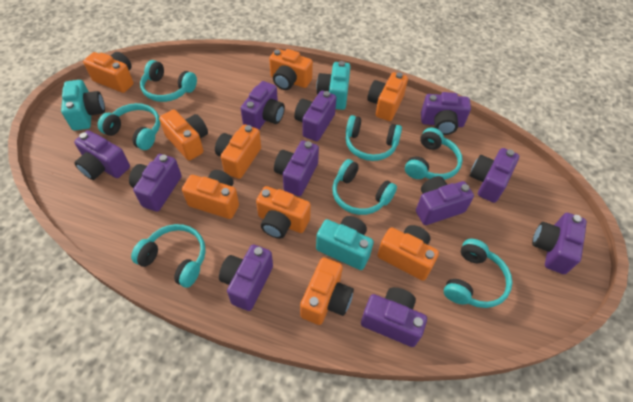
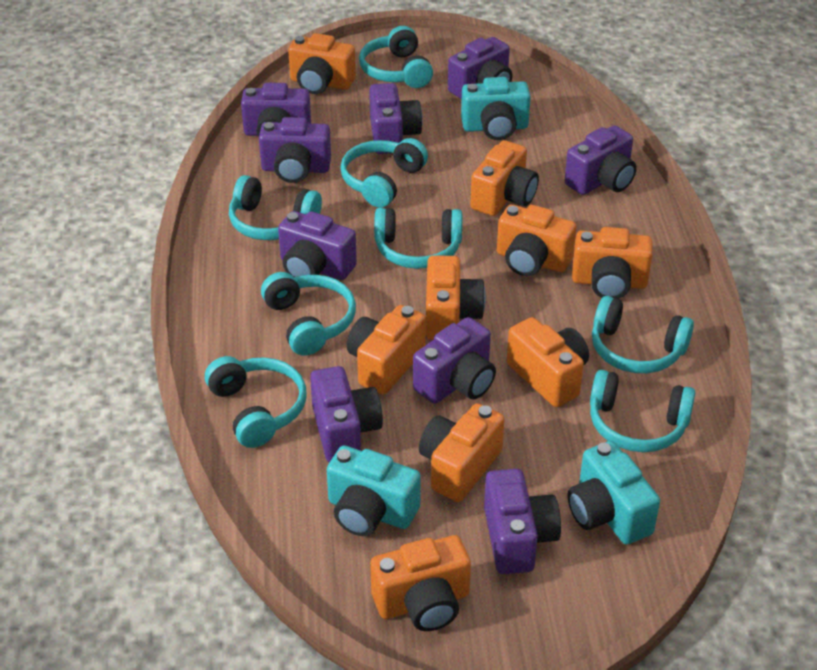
purple camera: 11 -> 9
turquoise headphones: 7 -> 8

